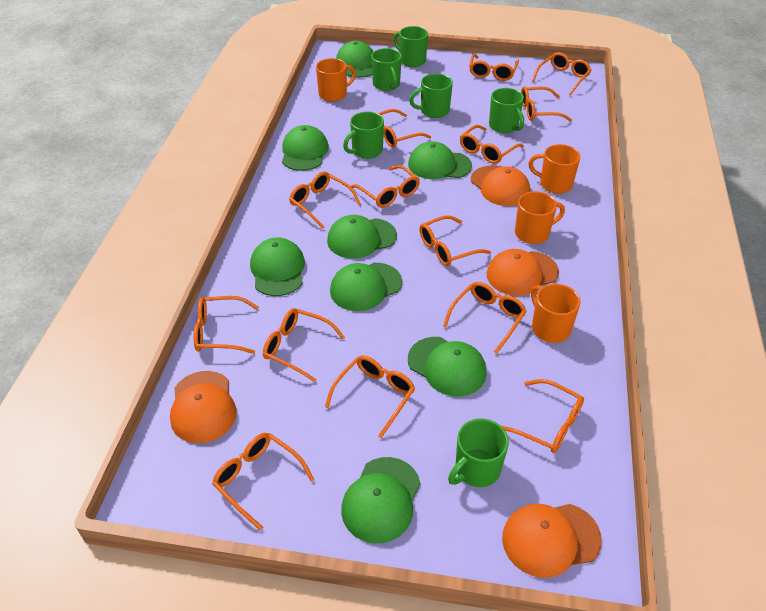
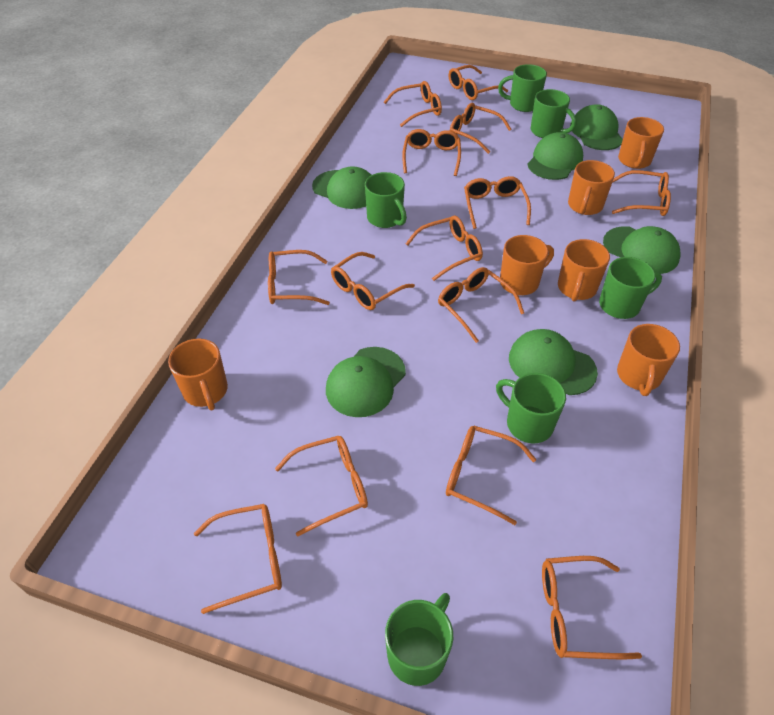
green cap: 8 -> 6
orange cap: 4 -> 0
orange mug: 4 -> 6

